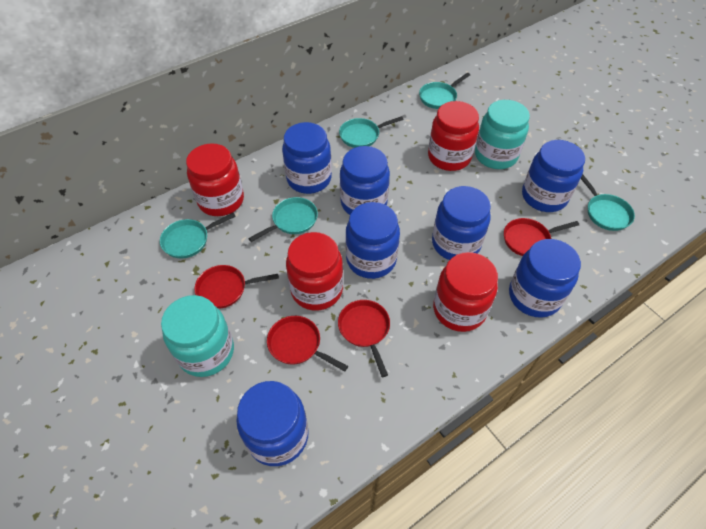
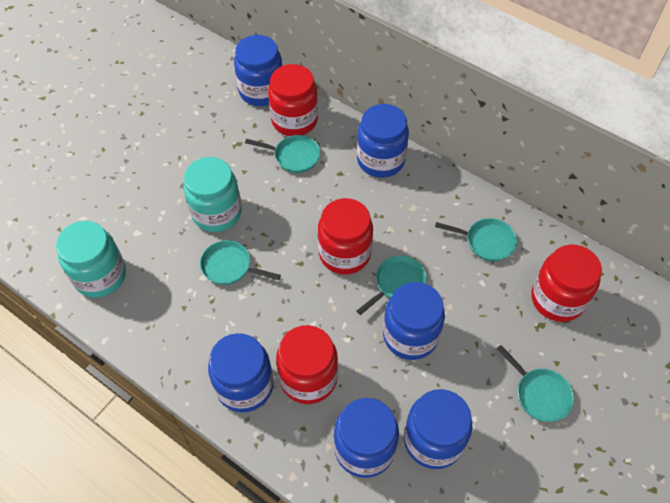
blue jar: 7 -> 6
red pan: 4 -> 0

